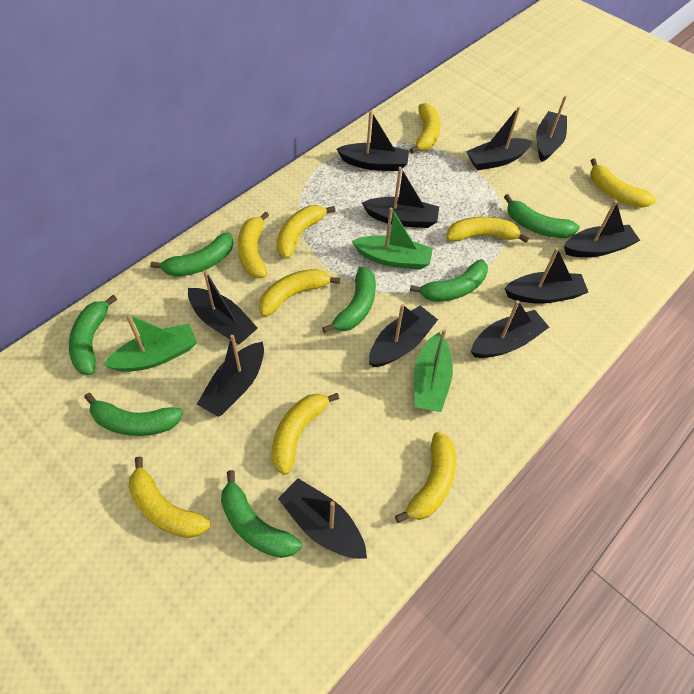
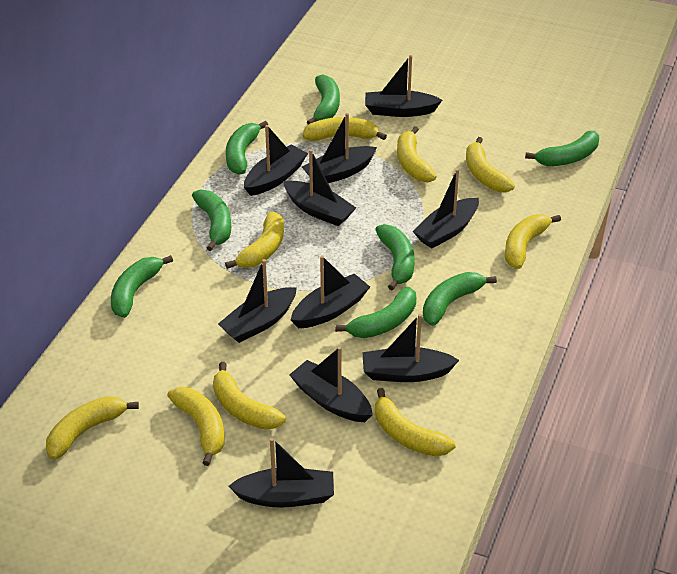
black boat: 11 -> 10
green banana: 7 -> 8
green boat: 3 -> 0

